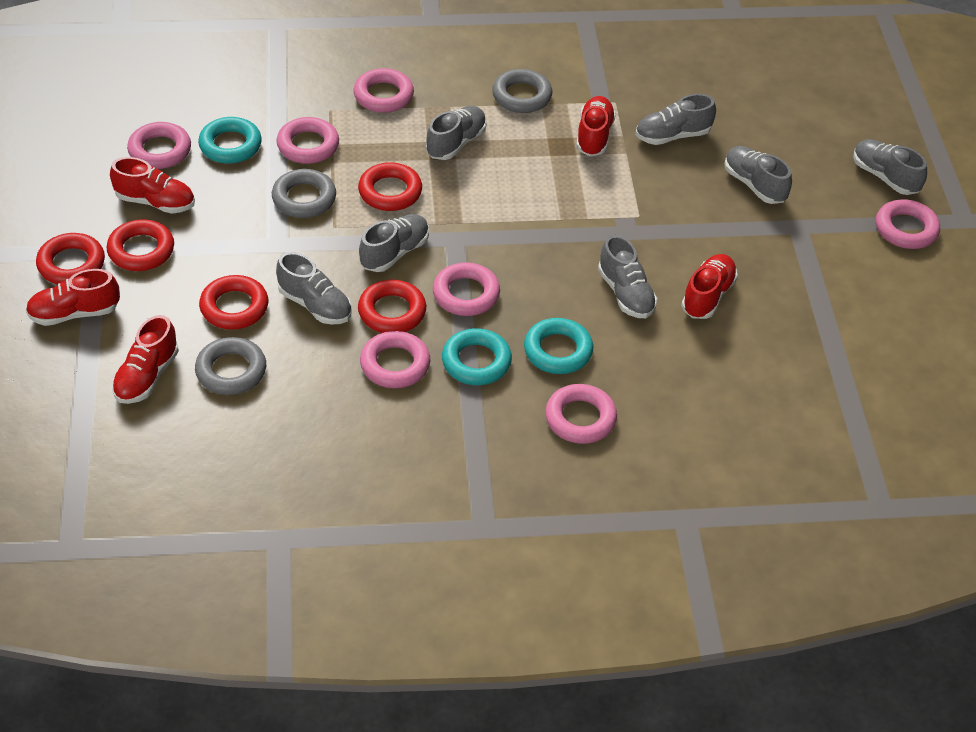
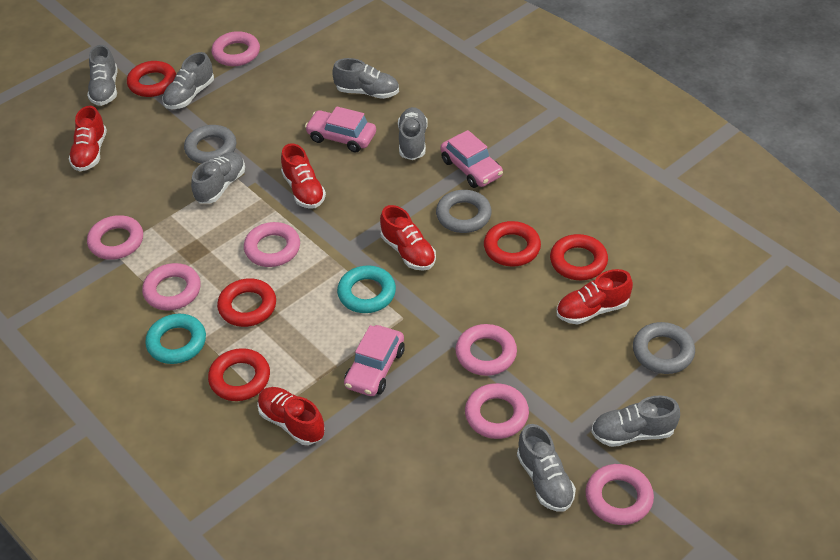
pink car: 0 -> 3
turquoise ring: 3 -> 2

